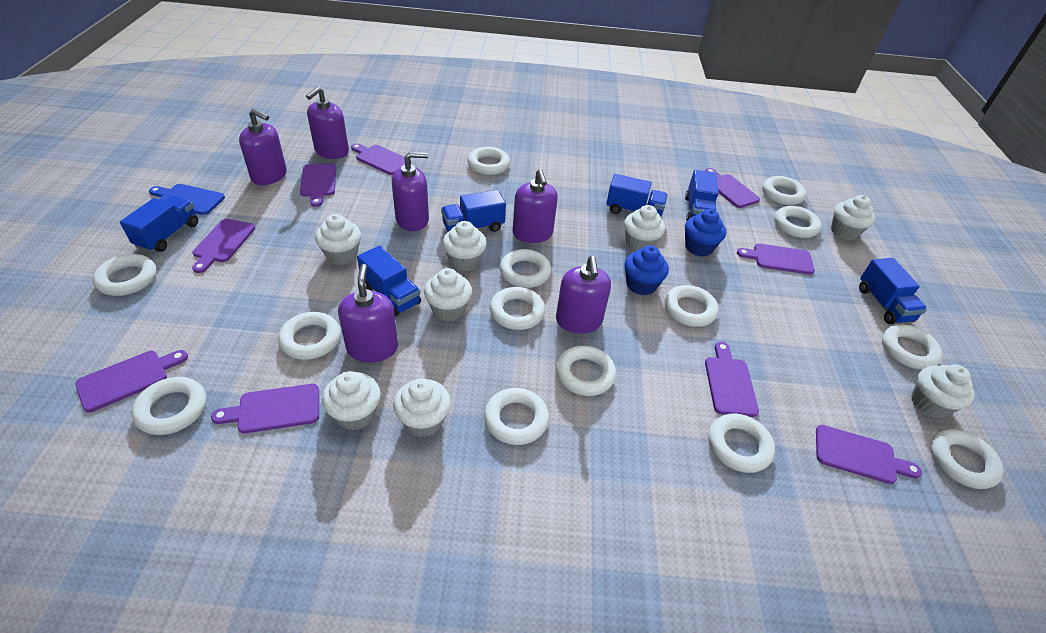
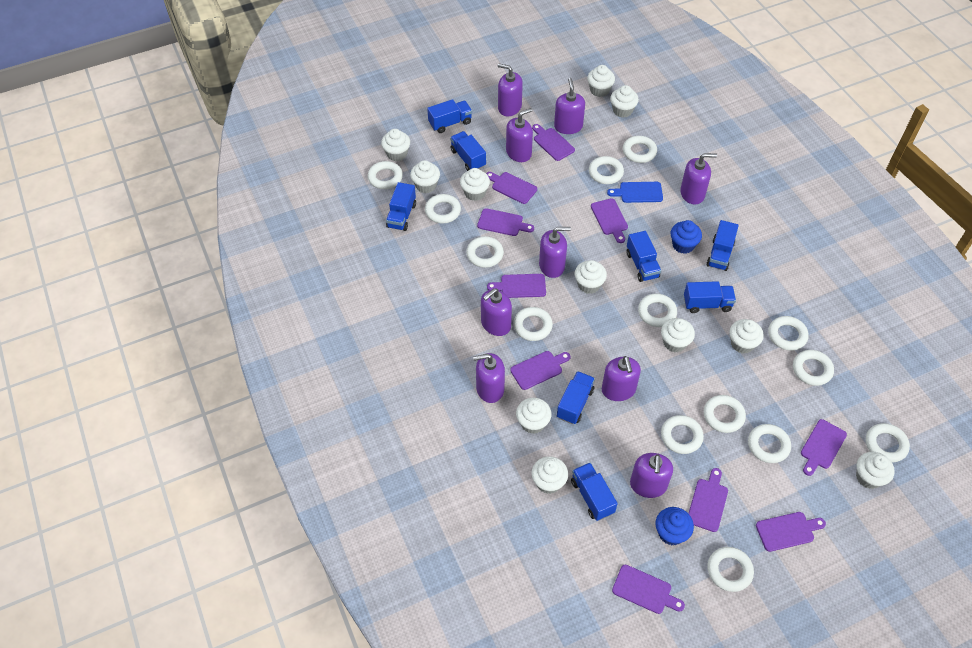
blue truck: 6 -> 8
purple cutting board: 9 -> 10
purple soap dispenser: 6 -> 9
white cupcake: 8 -> 11

